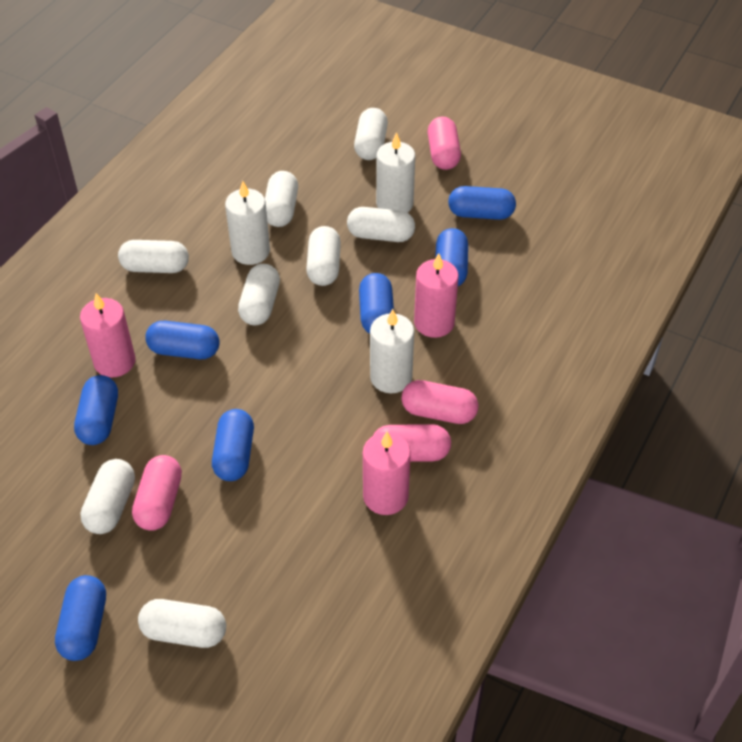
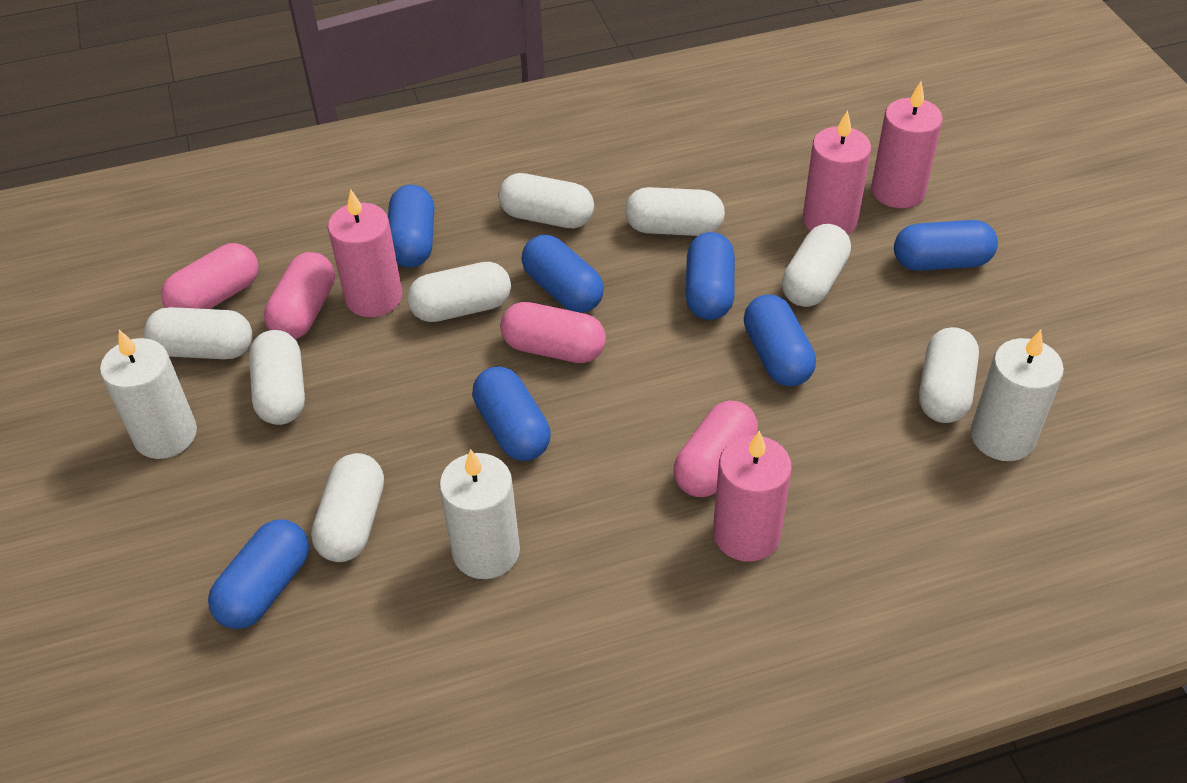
pink candle: 3 -> 4

